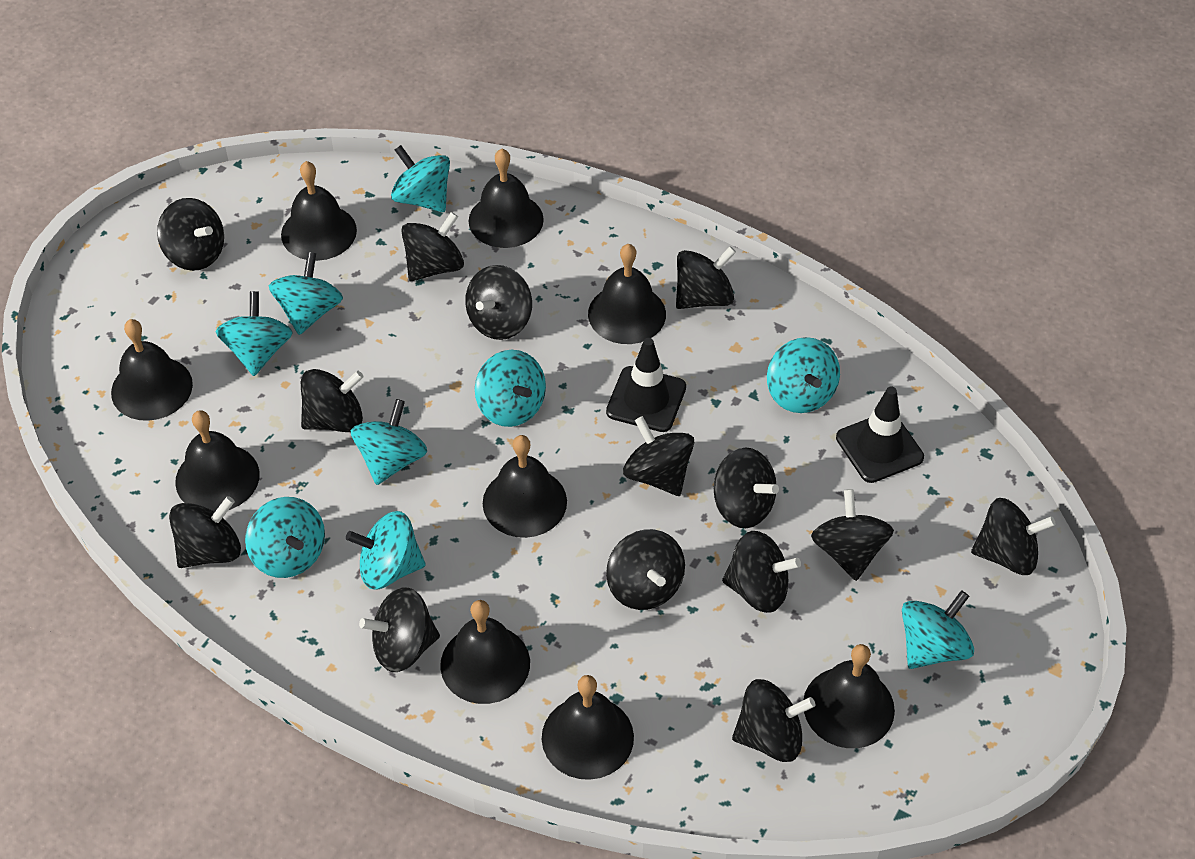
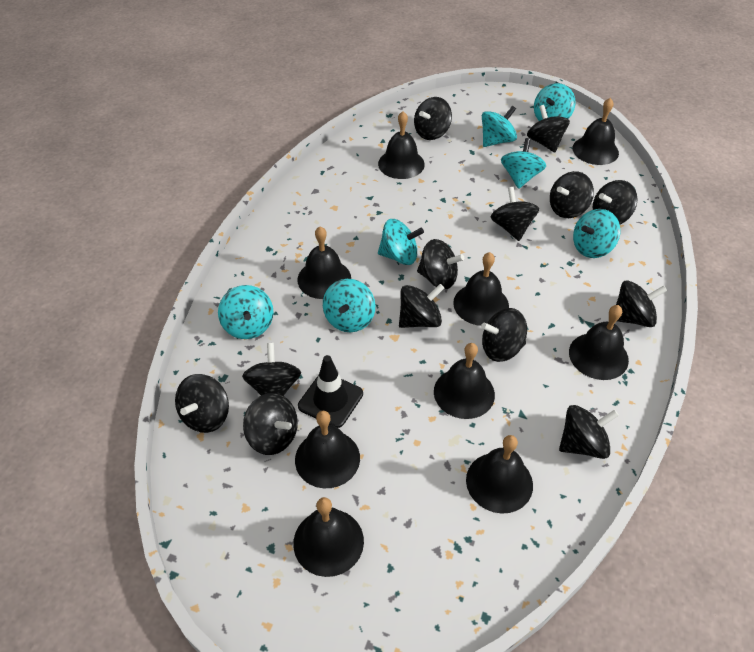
black spinning top: 14 -> 13
black traffic cone: 2 -> 1
turquoise spinning top: 9 -> 7

